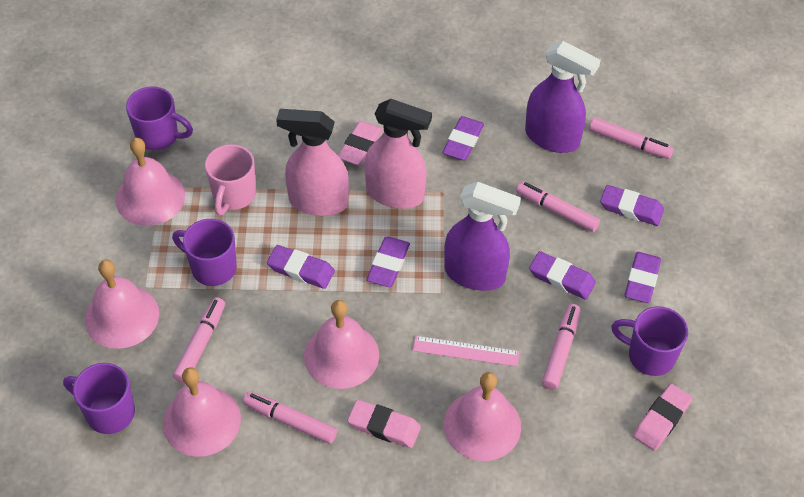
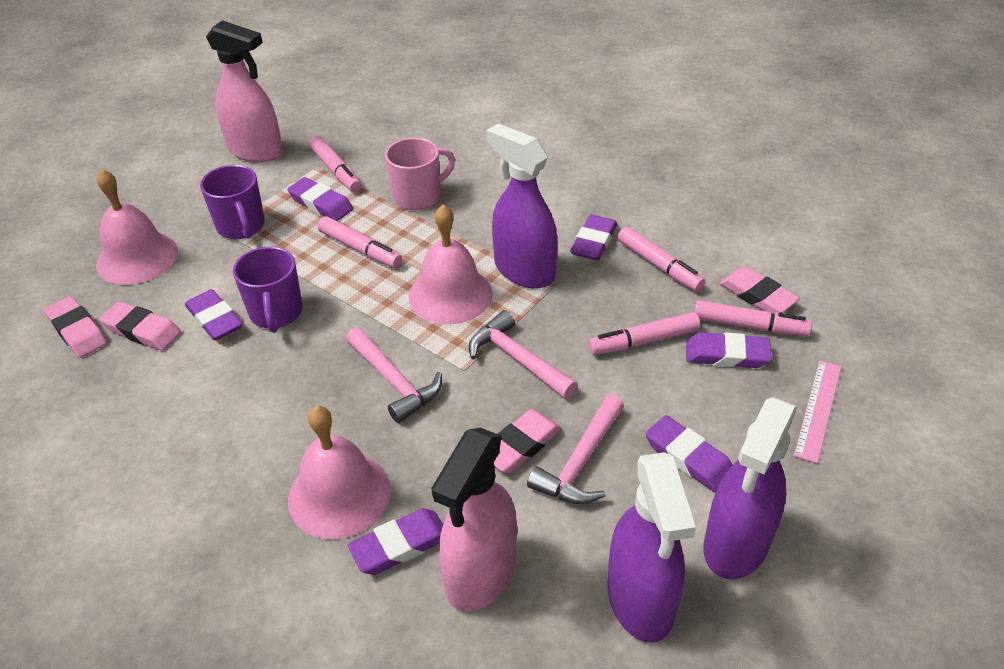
pink bell: 5 -> 3
pink eraser: 3 -> 4
pink hammer: 0 -> 3
purple mug: 4 -> 2
purple spray bottle: 2 -> 3

